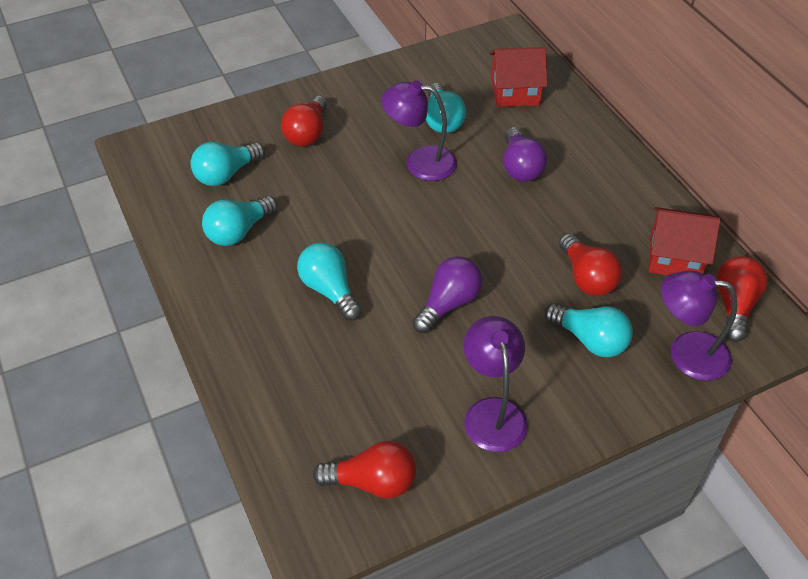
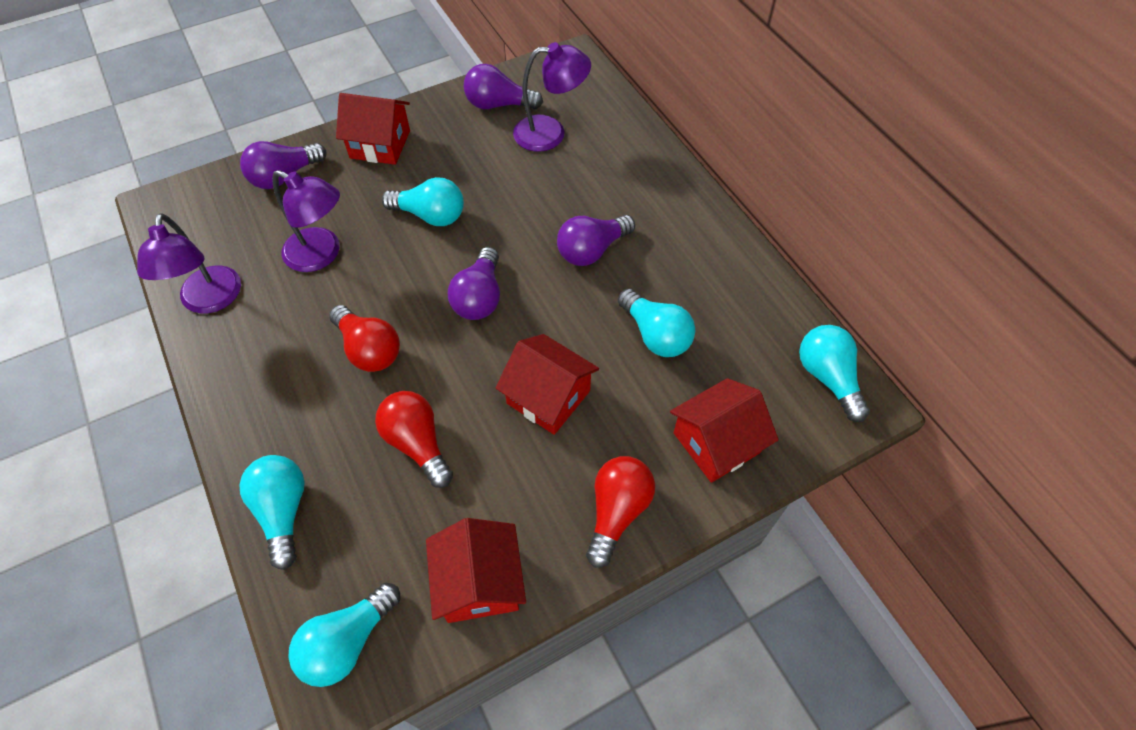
purple light bulb: 2 -> 4
red house: 2 -> 4
red light bulb: 4 -> 3

